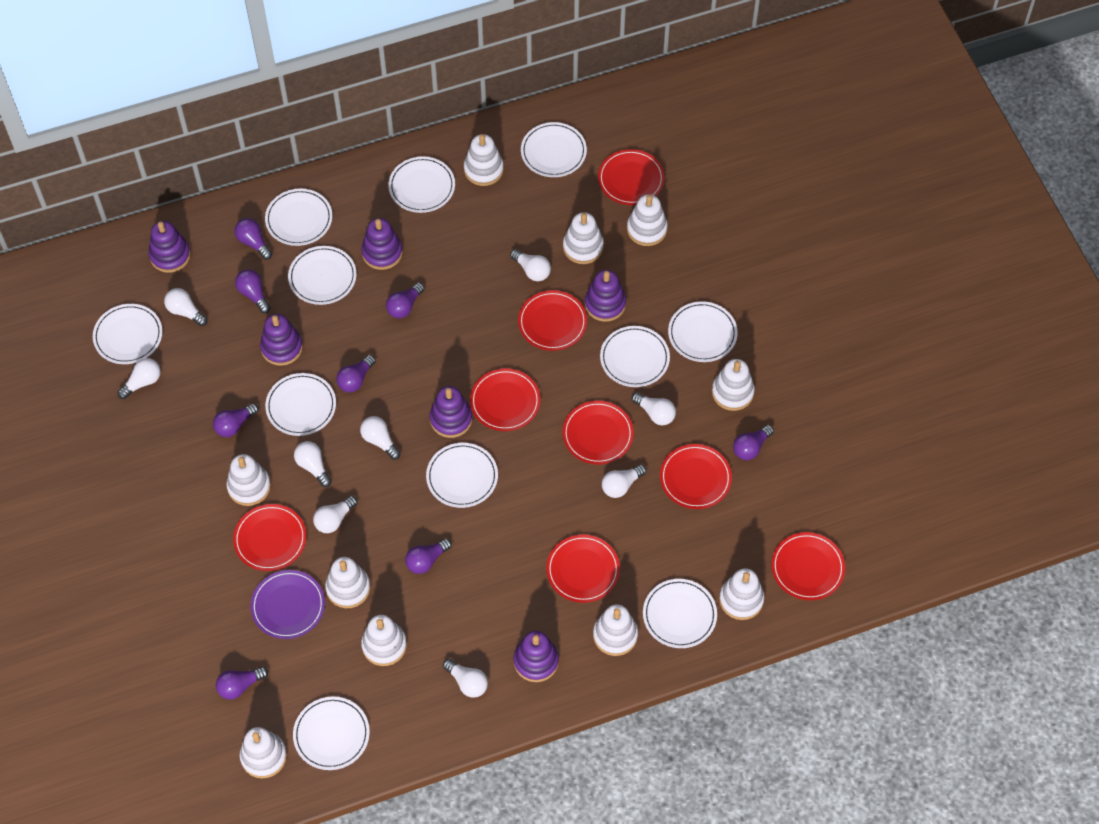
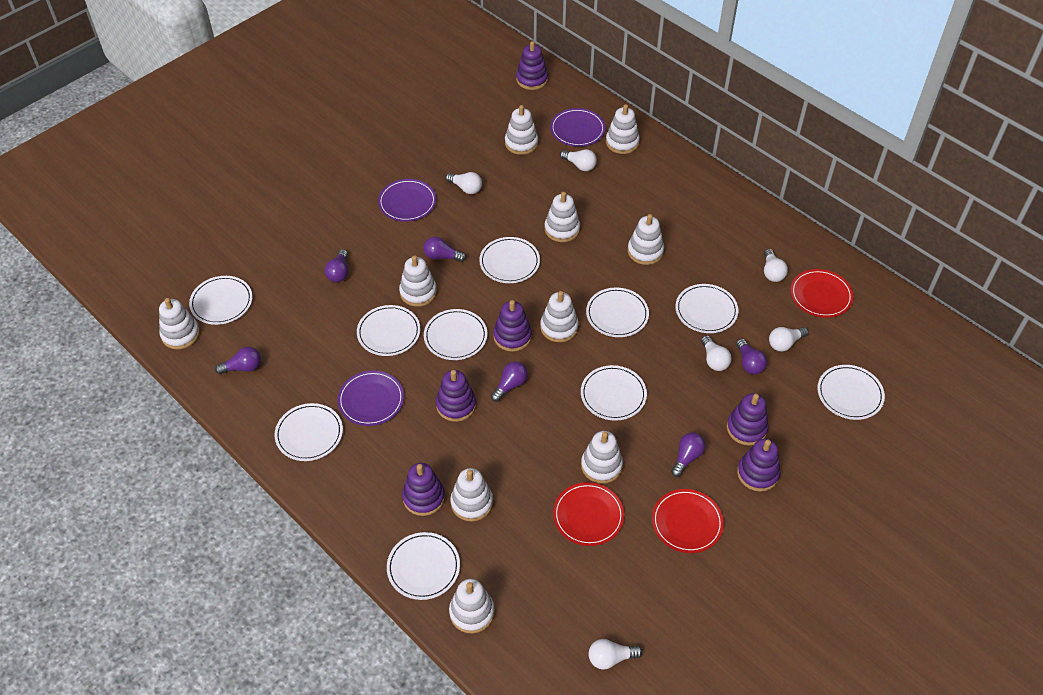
purple light bulb: 8 -> 6
purple plate: 1 -> 3
red plate: 8 -> 3
white light bulb: 9 -> 6
white plate: 11 -> 10

